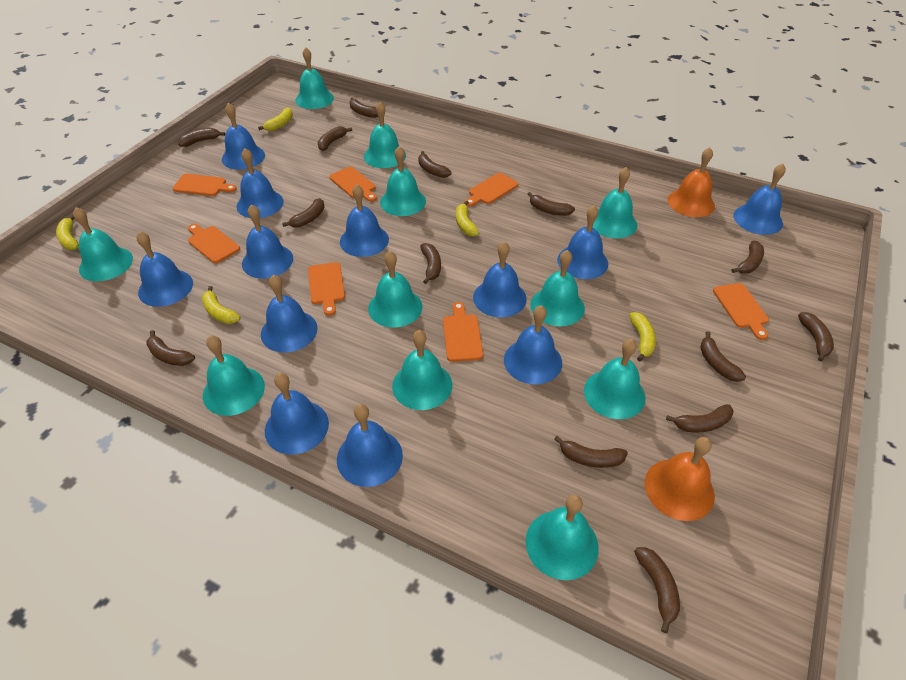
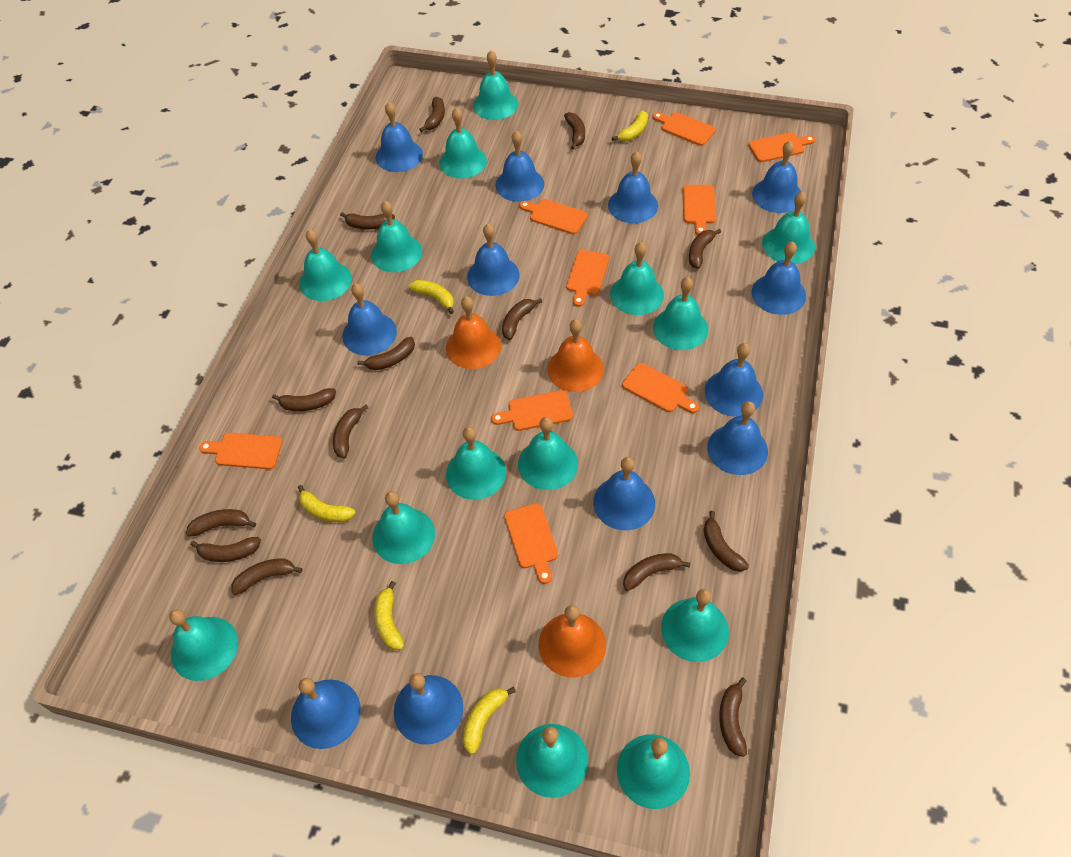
orange bell: 2 -> 3
orange cutting board: 7 -> 9
turquoise bell: 11 -> 14

